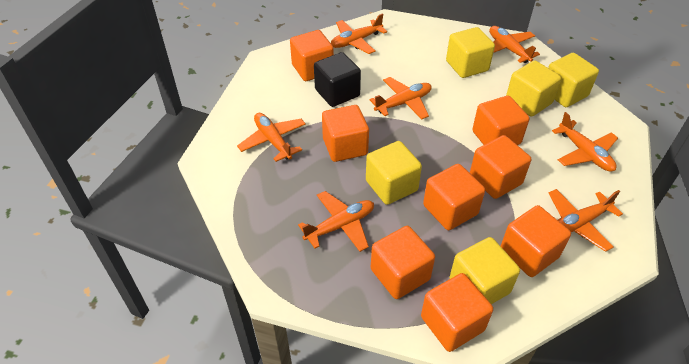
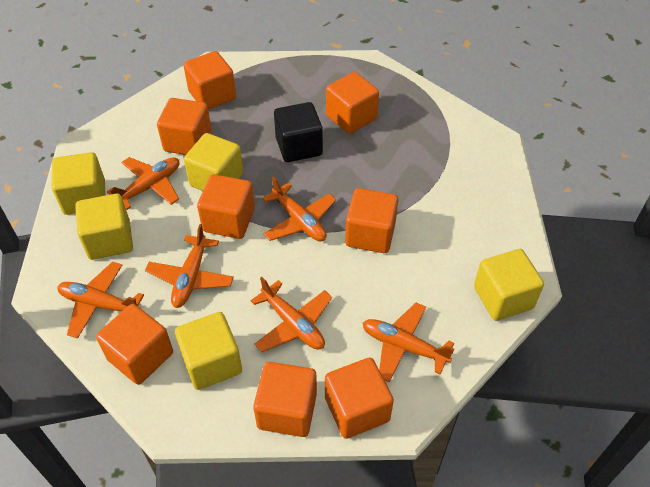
orange plane: 7 -> 6

